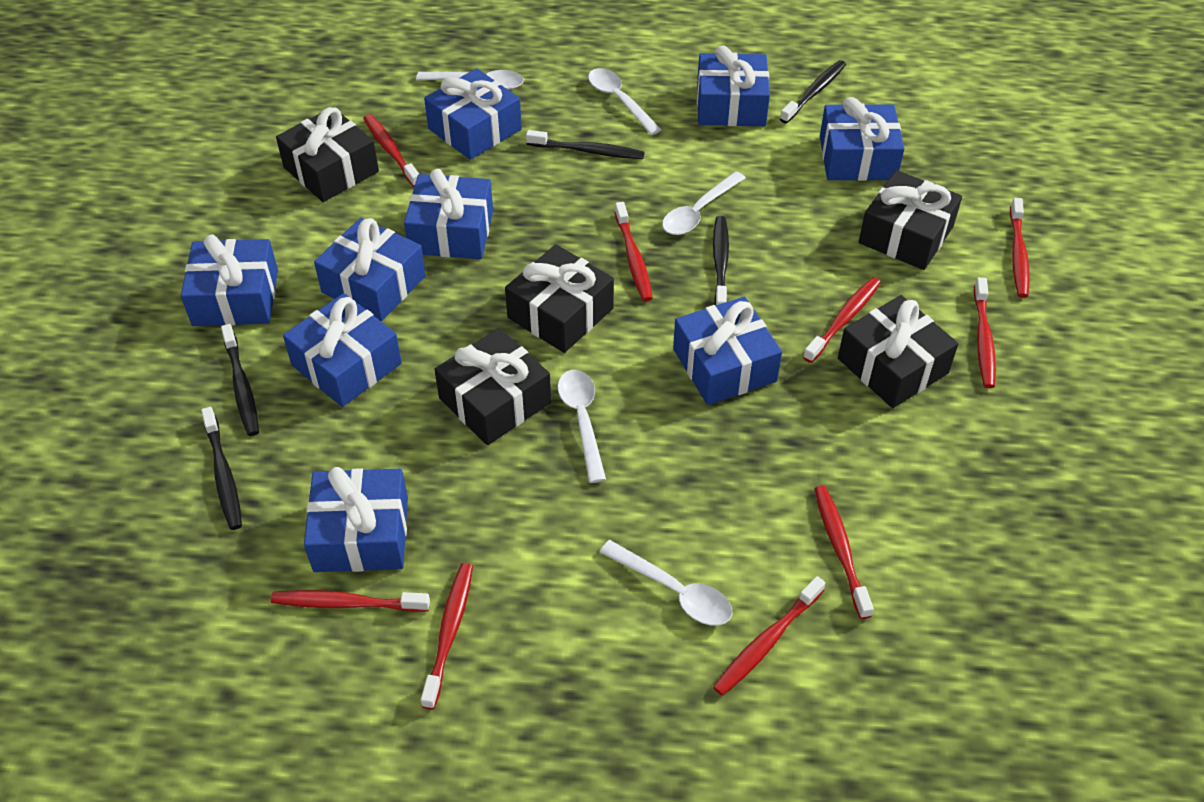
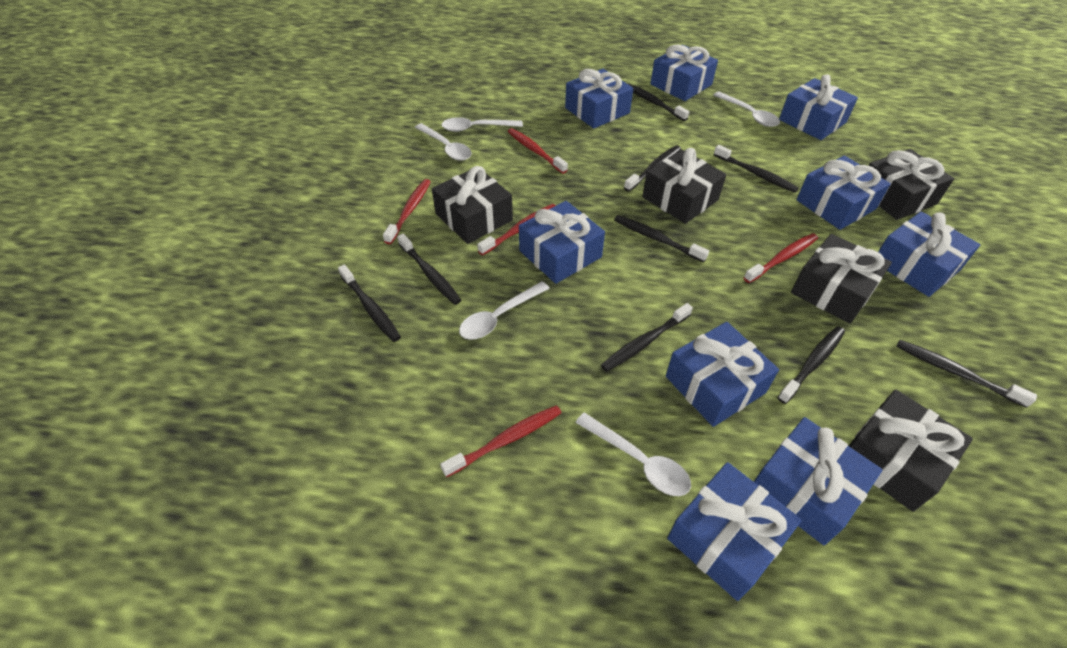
black toothbrush: 5 -> 9
red toothbrush: 9 -> 5

